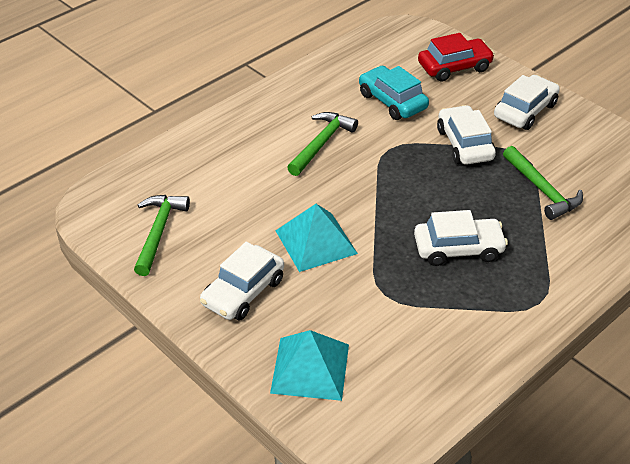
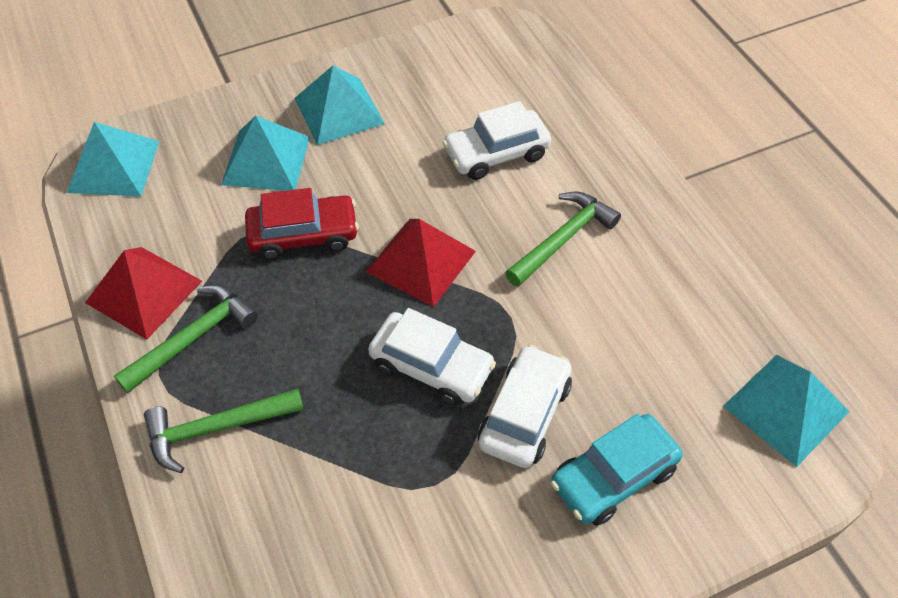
red pyramid: 0 -> 2
turquoise pyramid: 2 -> 4
white car: 4 -> 3

